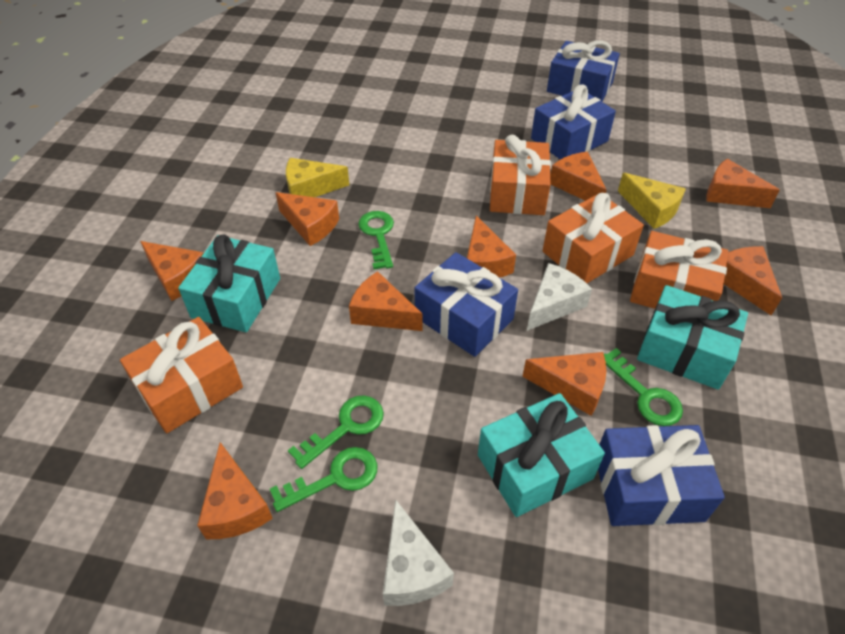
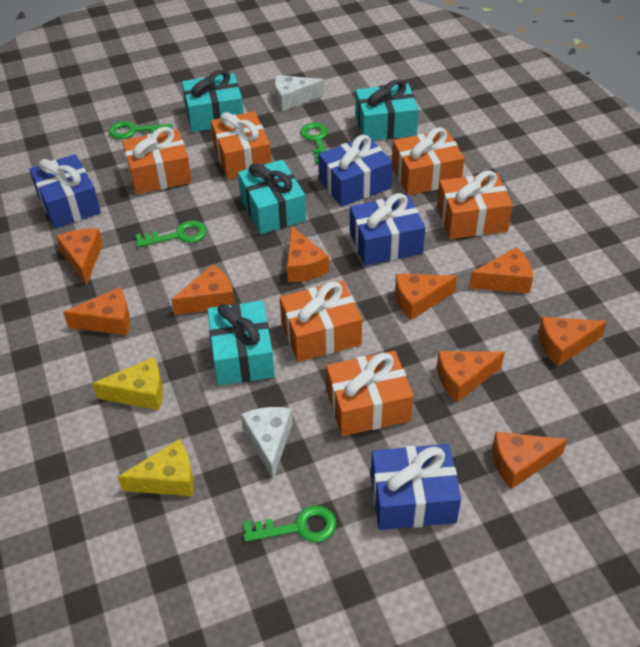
orange gift: 4 -> 6
turquoise gift: 3 -> 4

